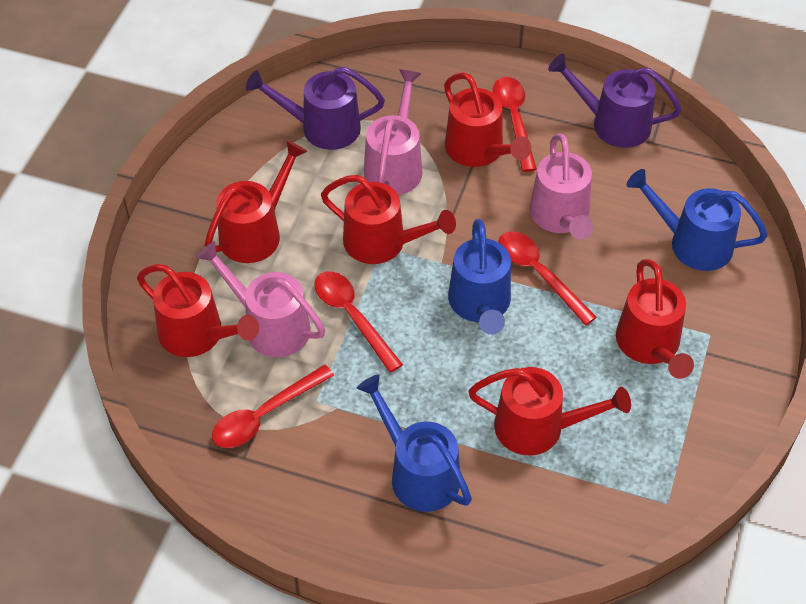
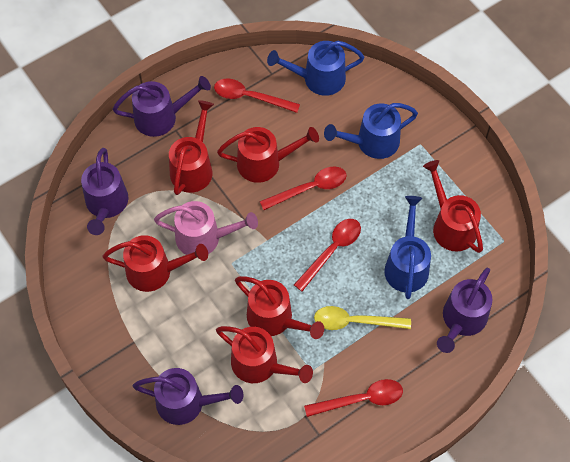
pink watering can: 3 -> 1
purple watering can: 2 -> 4
yellow spoon: 0 -> 1

